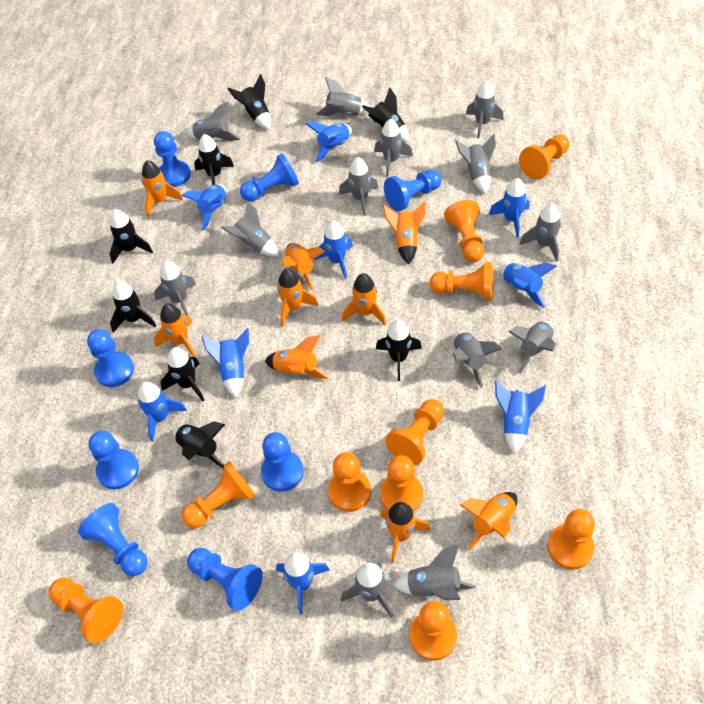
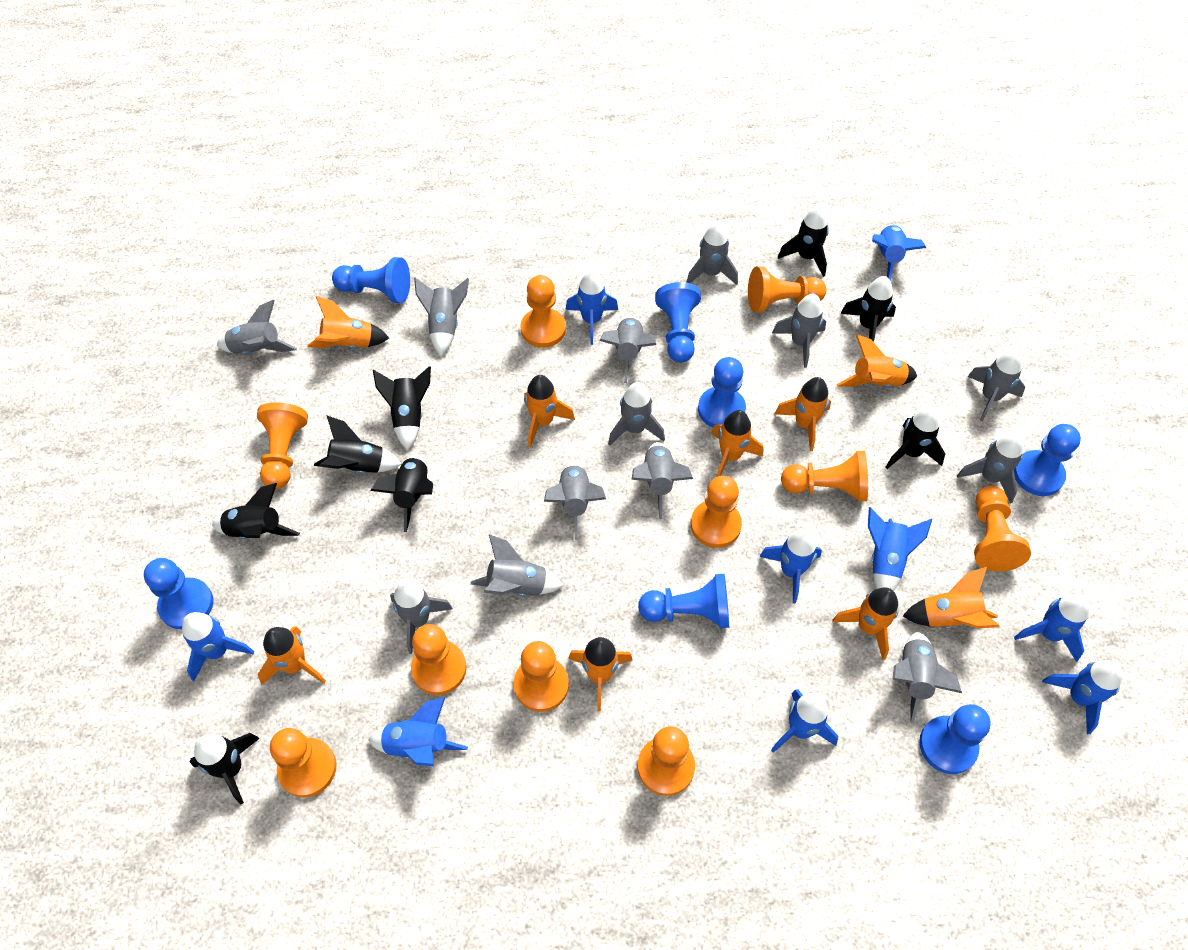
blue pawn: 8 -> 7

